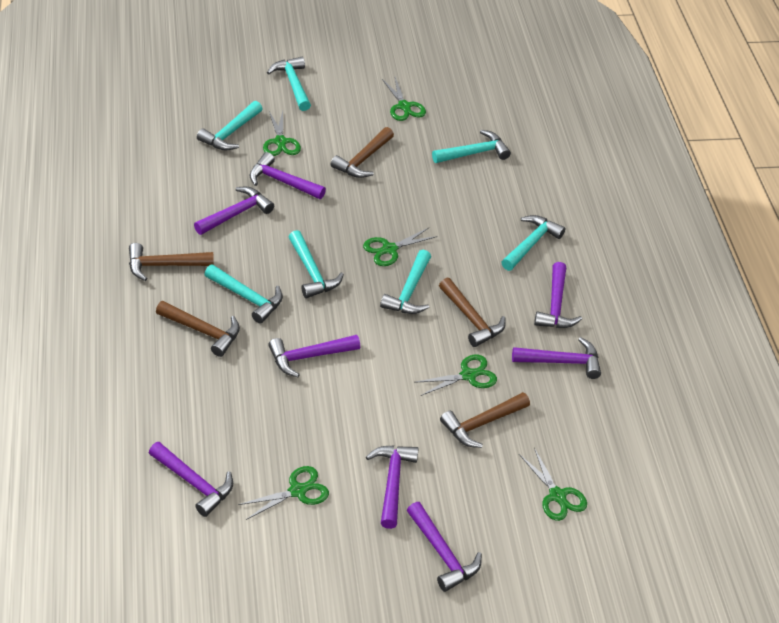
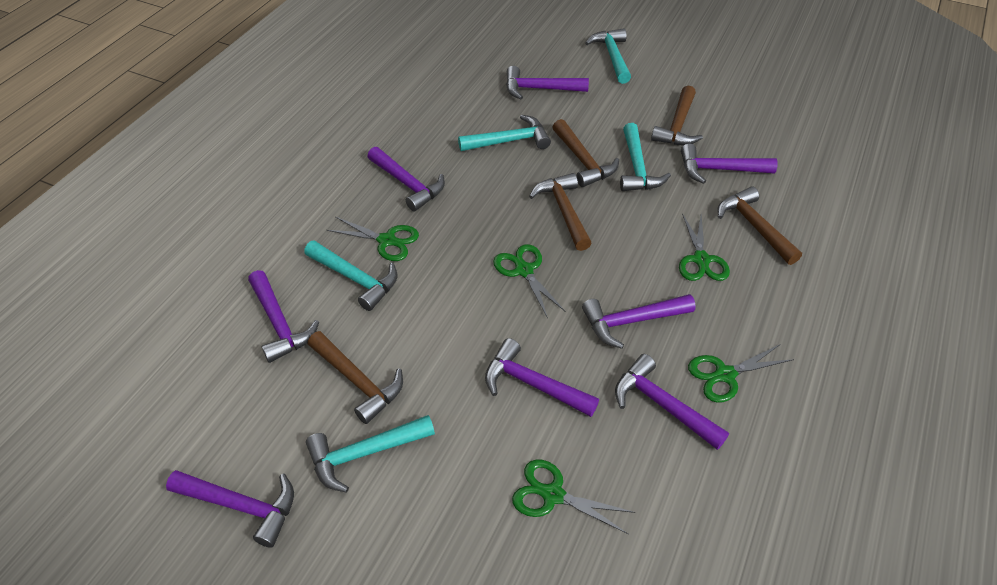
green scissors: 6 -> 5
turquoise hammer: 7 -> 5

